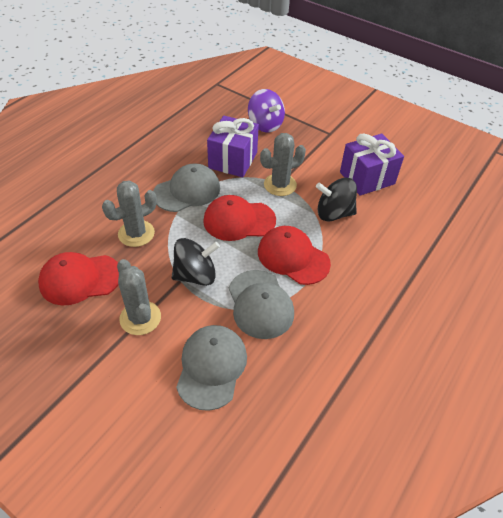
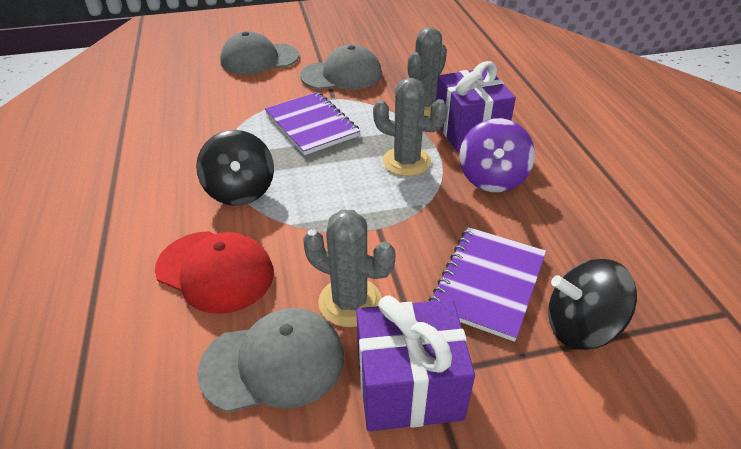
purple notebook: 0 -> 2
red cap: 3 -> 1

